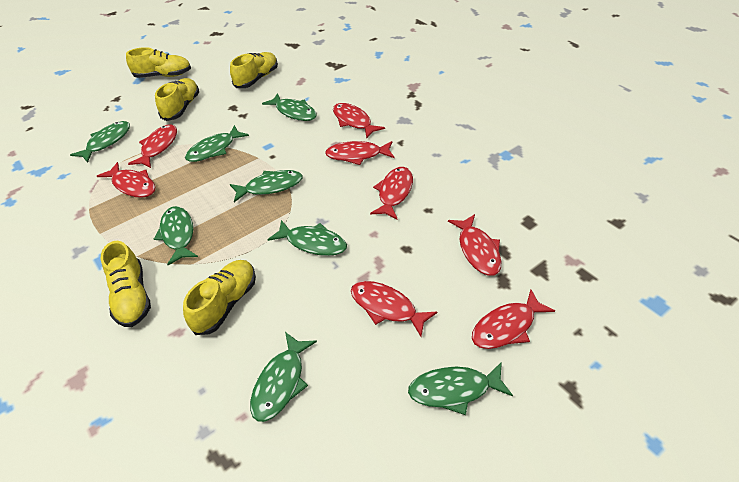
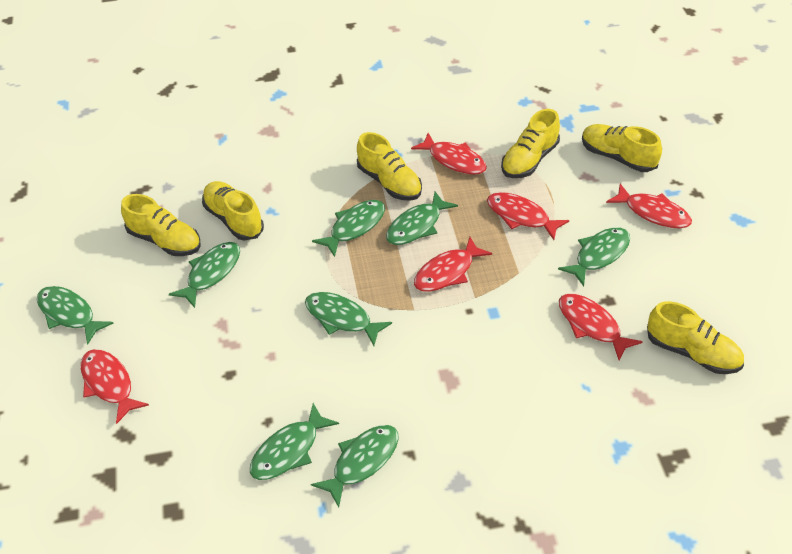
red fish: 8 -> 6
yellow shoe: 5 -> 6

